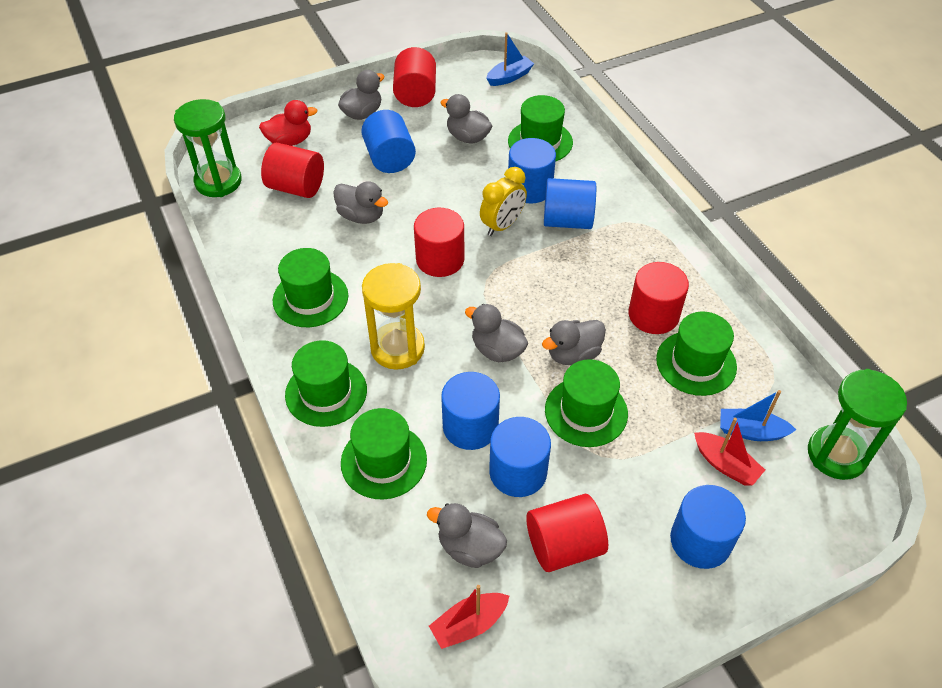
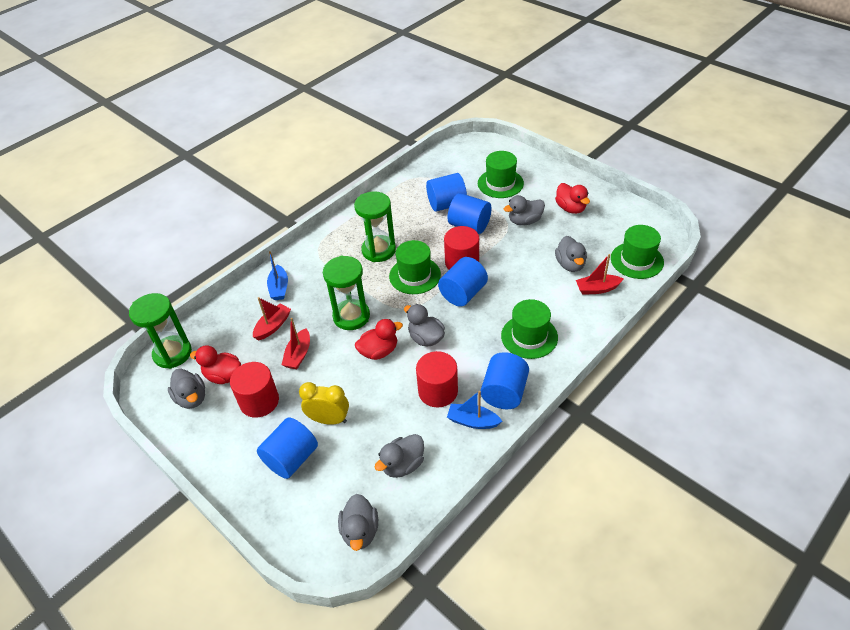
blue cylinder: 6 -> 5
green hat: 6 -> 4
green hourglass: 2 -> 3
red boat: 2 -> 3
red cylinder: 5 -> 3
red duck: 1 -> 3
yellow hourglass: 1 -> 0

